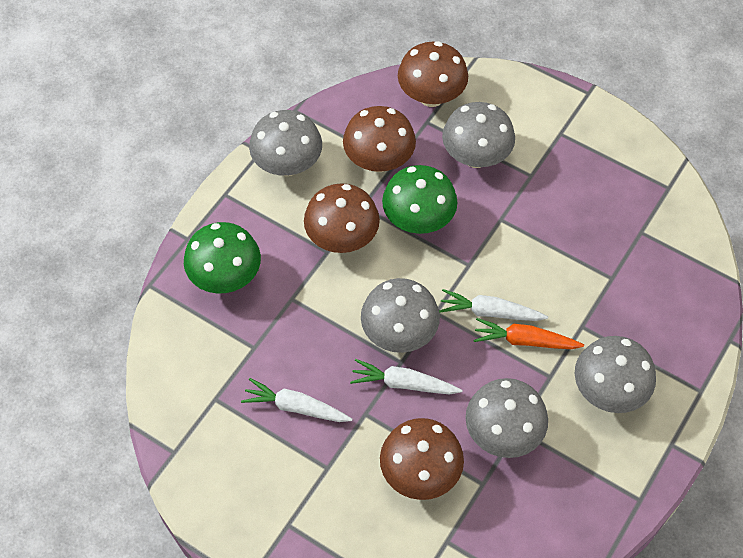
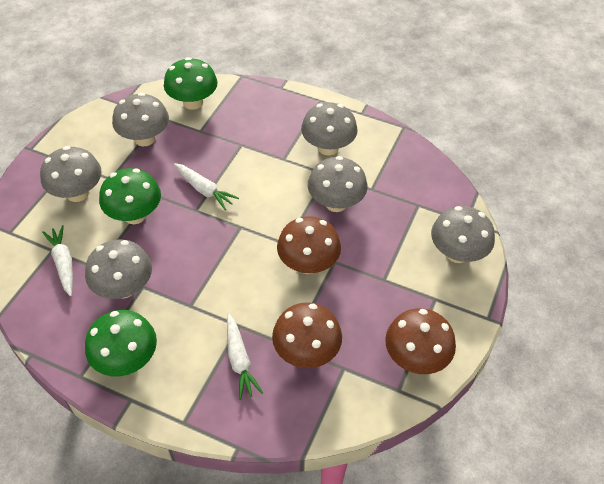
brown mushroom: 4 -> 3
green mushroom: 2 -> 3
grey mushroom: 5 -> 6
orange carrot: 1 -> 0

